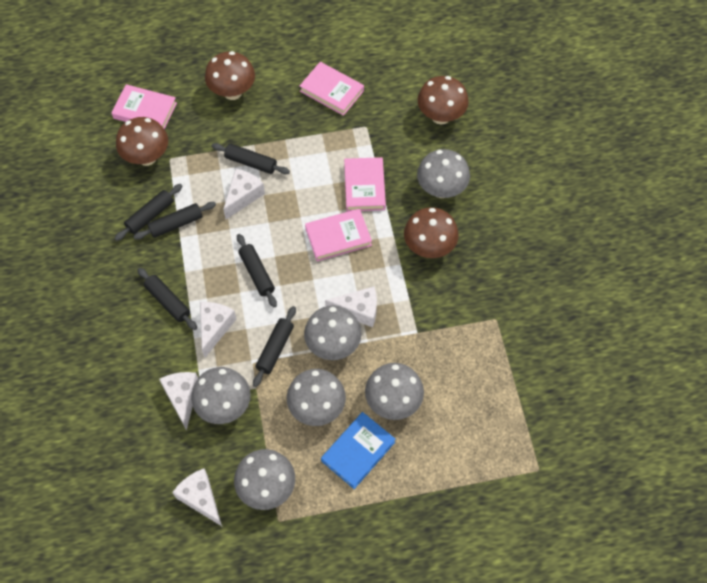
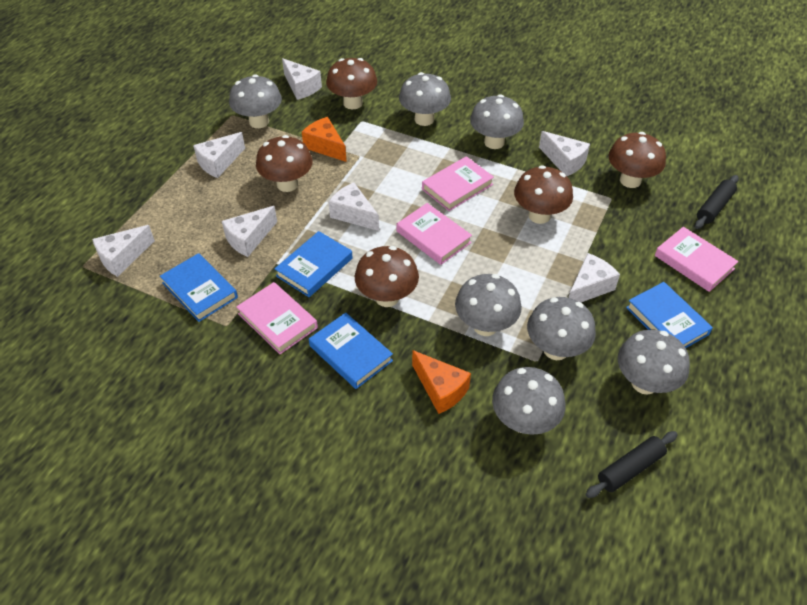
black rolling pin: 6 -> 2
blue book: 1 -> 4
brown mushroom: 4 -> 5
grey mushroom: 6 -> 7
orange cheese: 0 -> 2
white cheese: 5 -> 7

